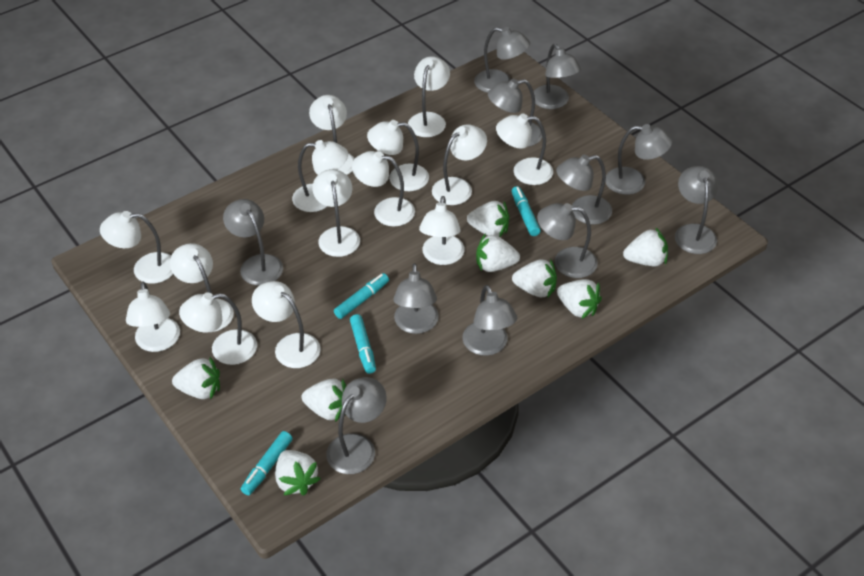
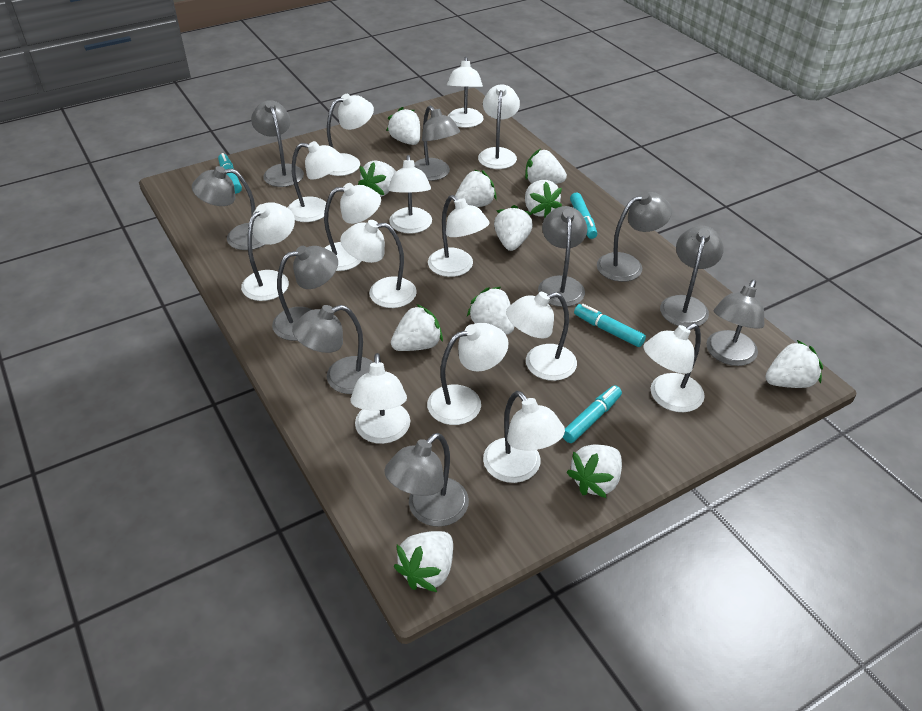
grey lamp: 11 -> 10
white strawberry: 8 -> 11

